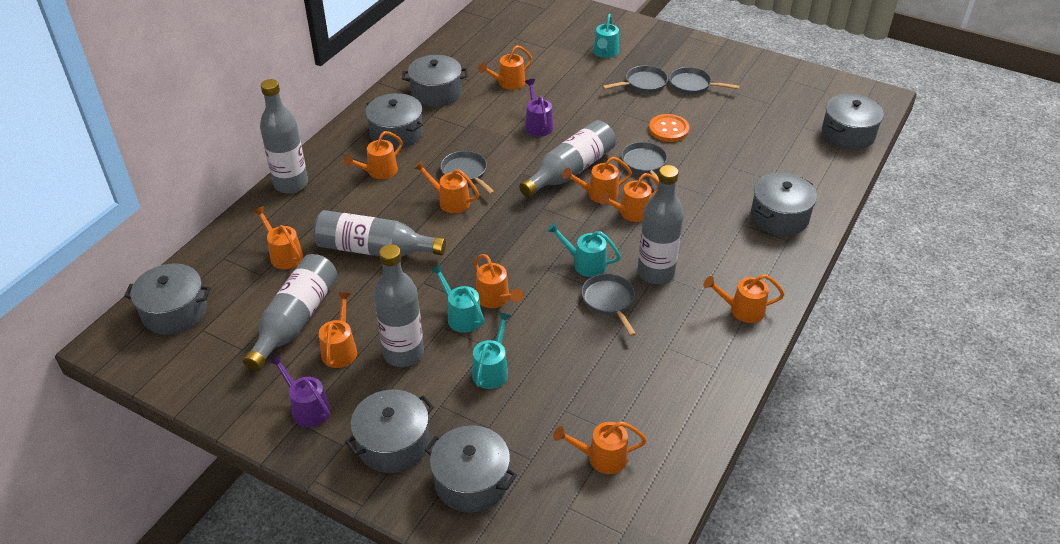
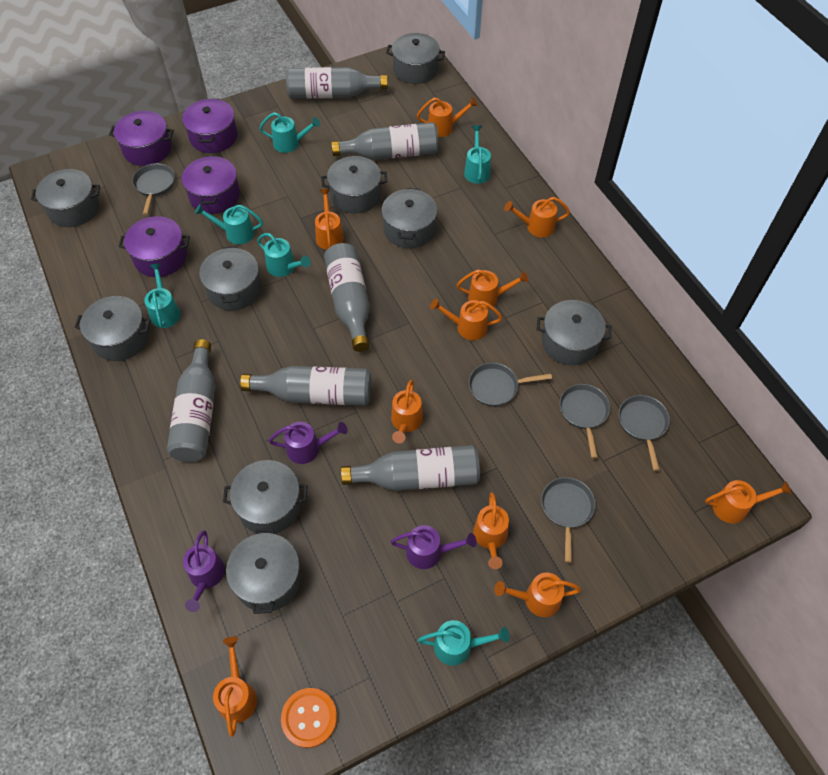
grey pot: 7 -> 9
purple pot: 0 -> 4
purple watering can: 2 -> 3
turquoise watering can: 4 -> 6

